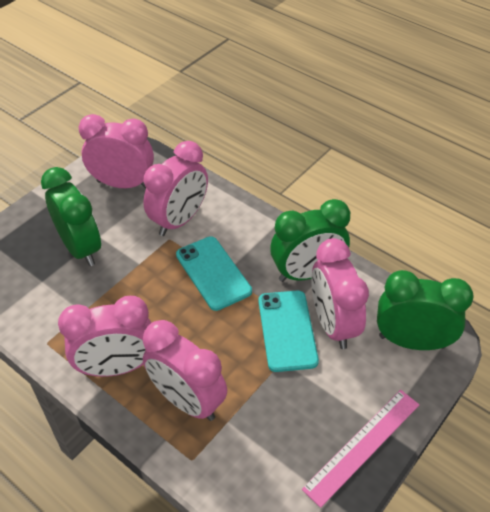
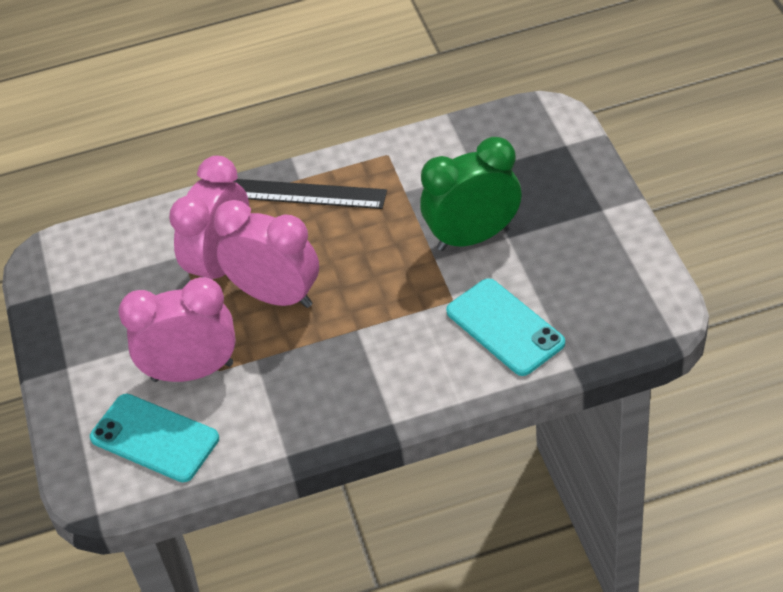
black ruler: 0 -> 1
green clock: 3 -> 1
pink clock: 5 -> 3
pink ruler: 1 -> 0

